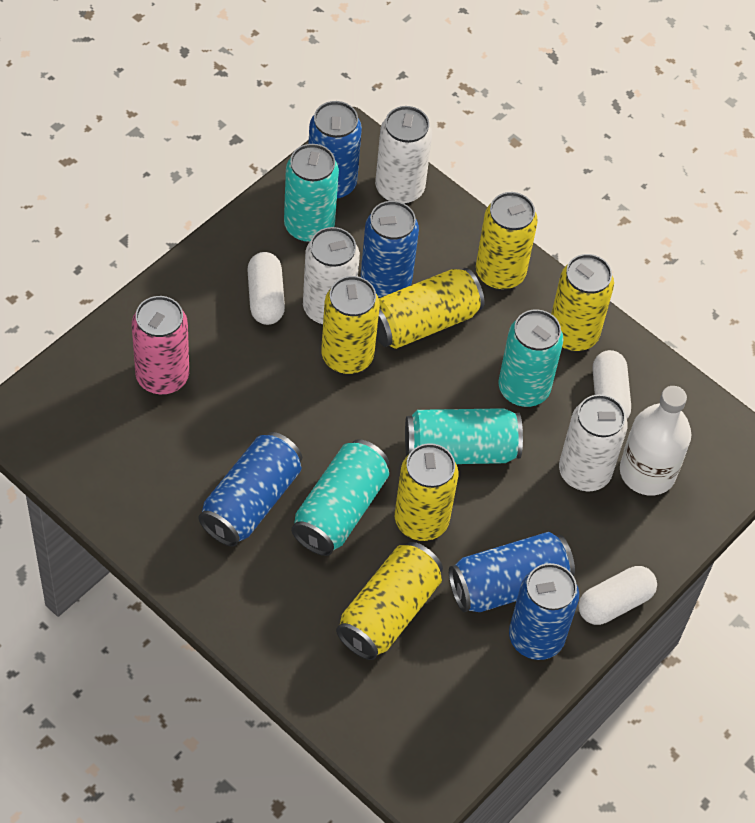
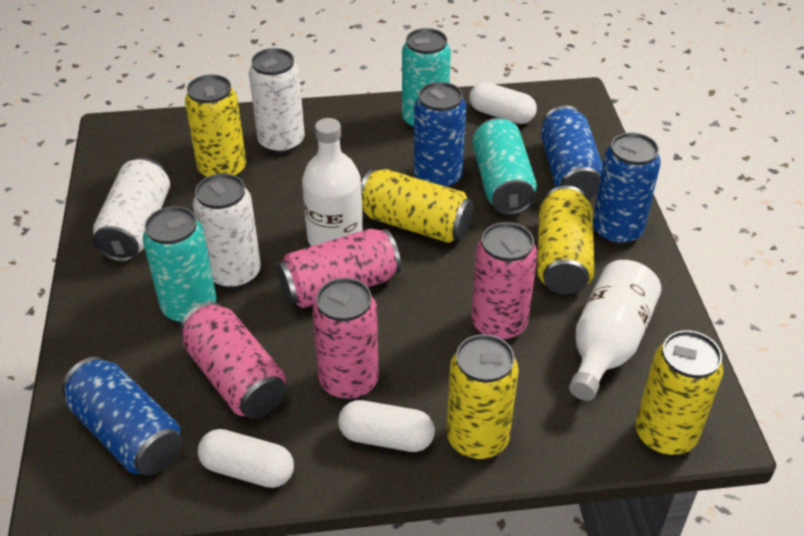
blue can: 5 -> 4
pink can: 1 -> 4
turquoise can: 4 -> 3
white bottle: 1 -> 2
yellow can: 6 -> 5

